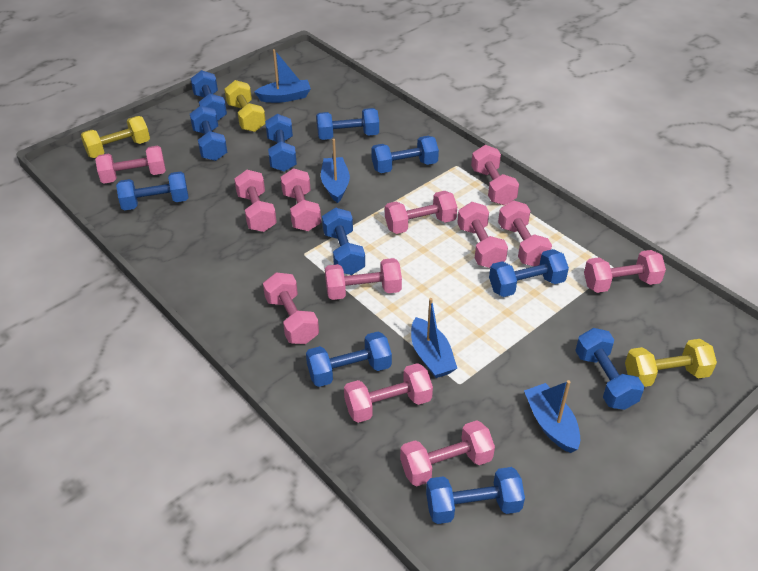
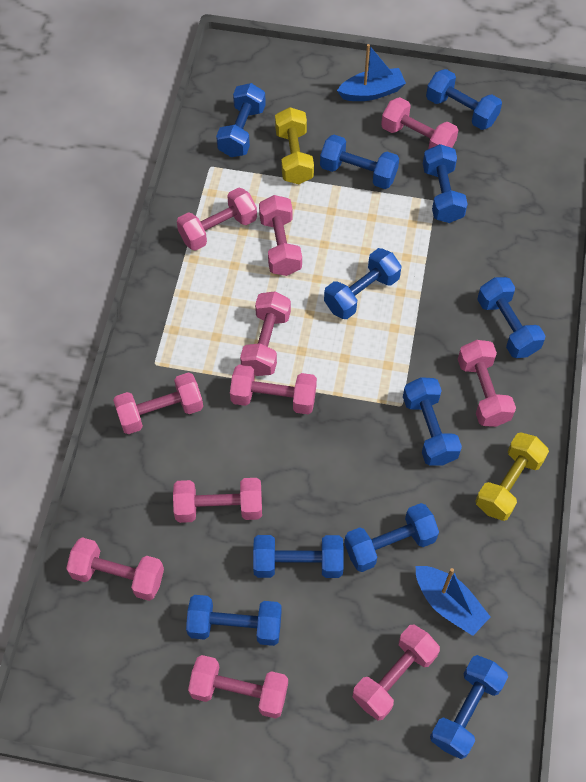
blue boat: 4 -> 2
pink dumbbell: 12 -> 11
yellow dumbbell: 3 -> 2

